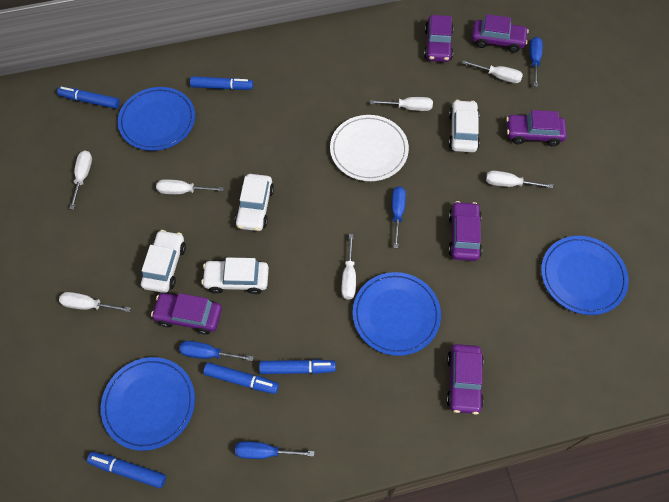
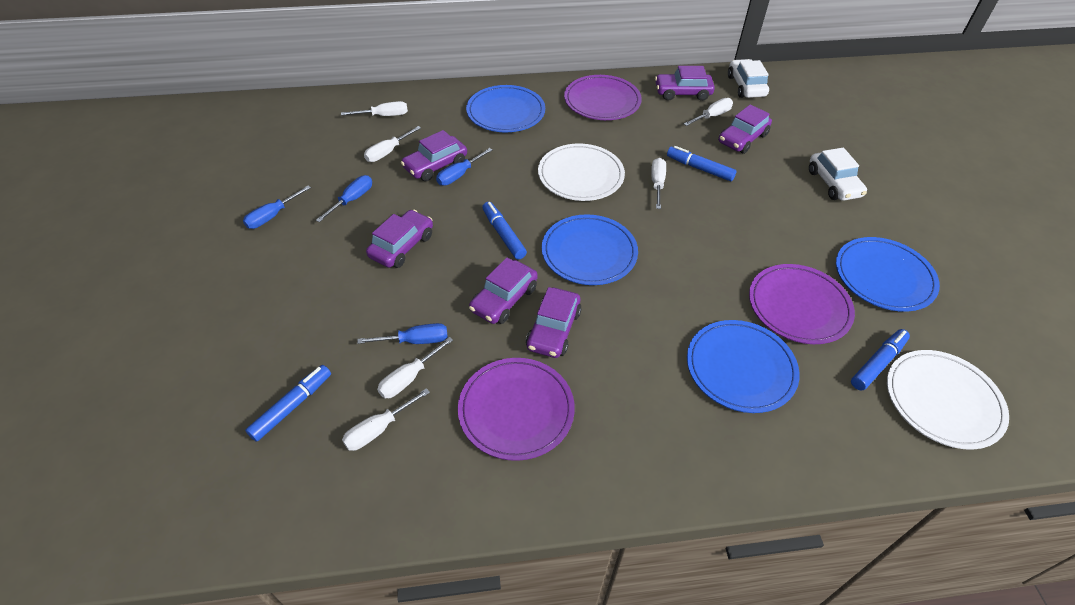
blue marker: 5 -> 4
purple plate: 0 -> 3
white car: 4 -> 2
white plate: 1 -> 2
white screwdriver: 7 -> 6

